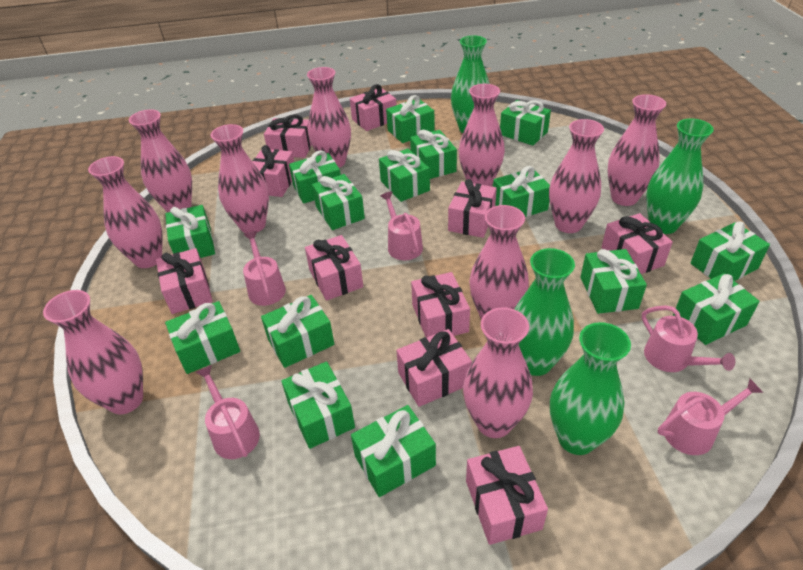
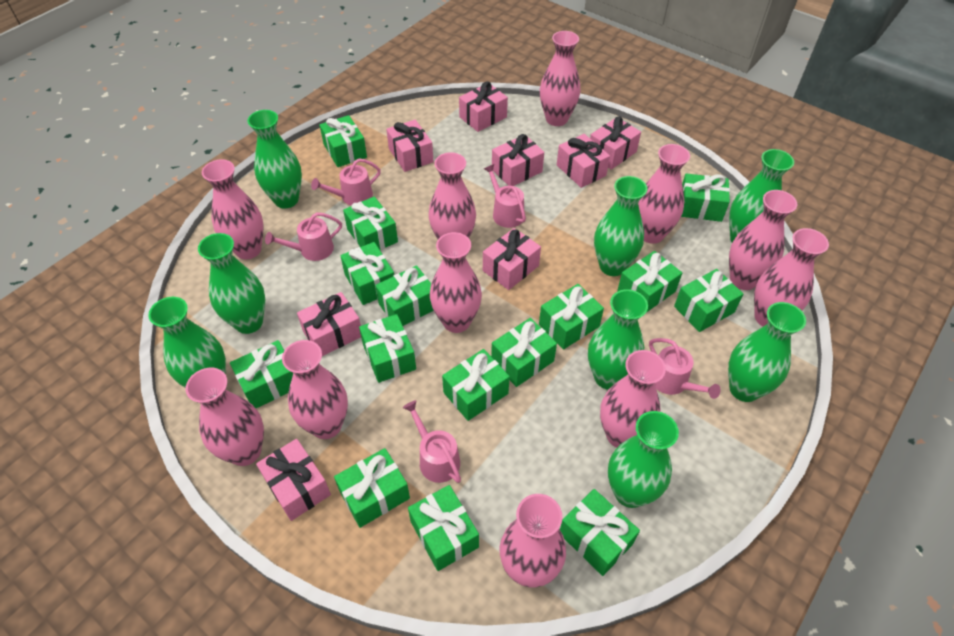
green vase: 4 -> 8
pink gift: 10 -> 8
pink vase: 10 -> 11

